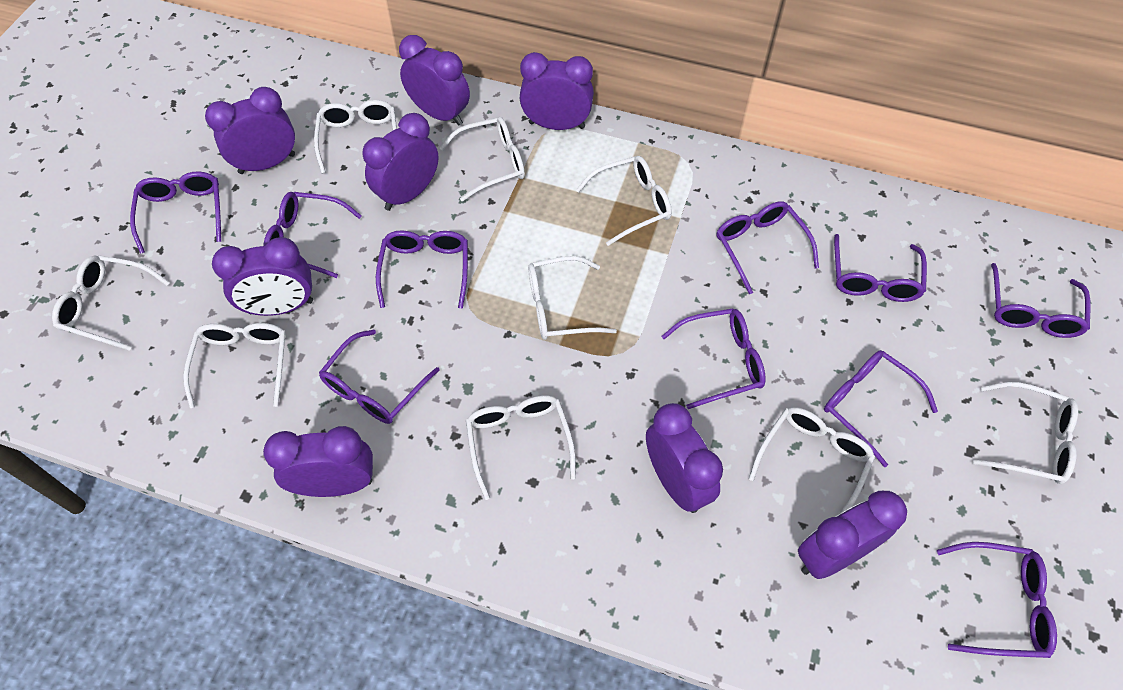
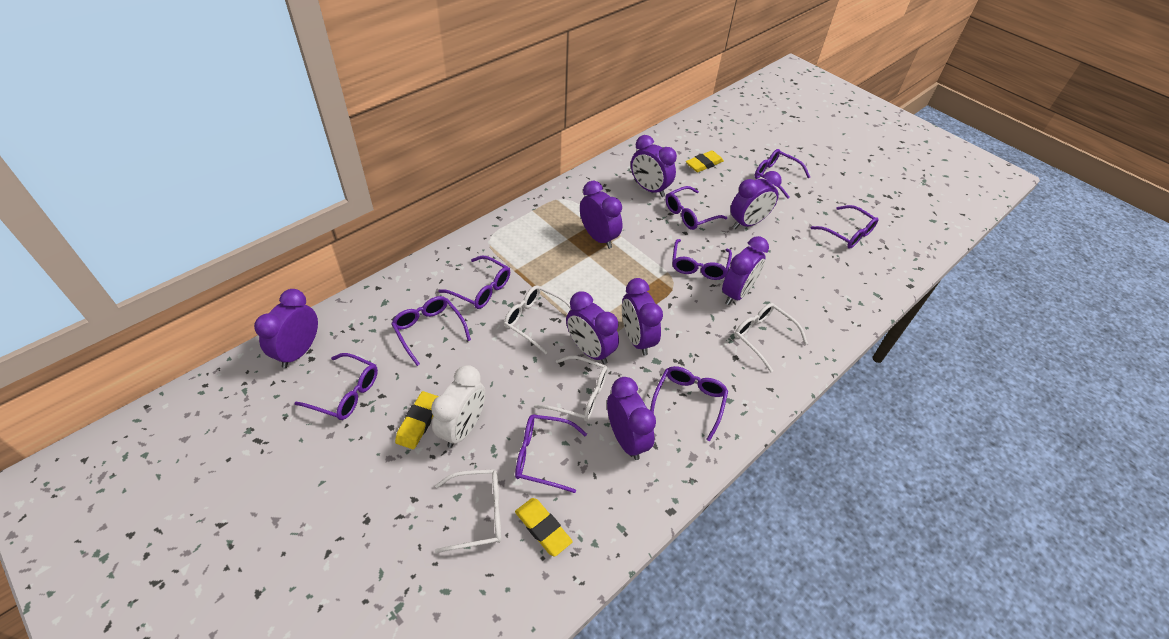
purple glasses: 10 -> 9
white clock: 0 -> 1
white glasses: 9 -> 4
yellow eraser: 0 -> 3

